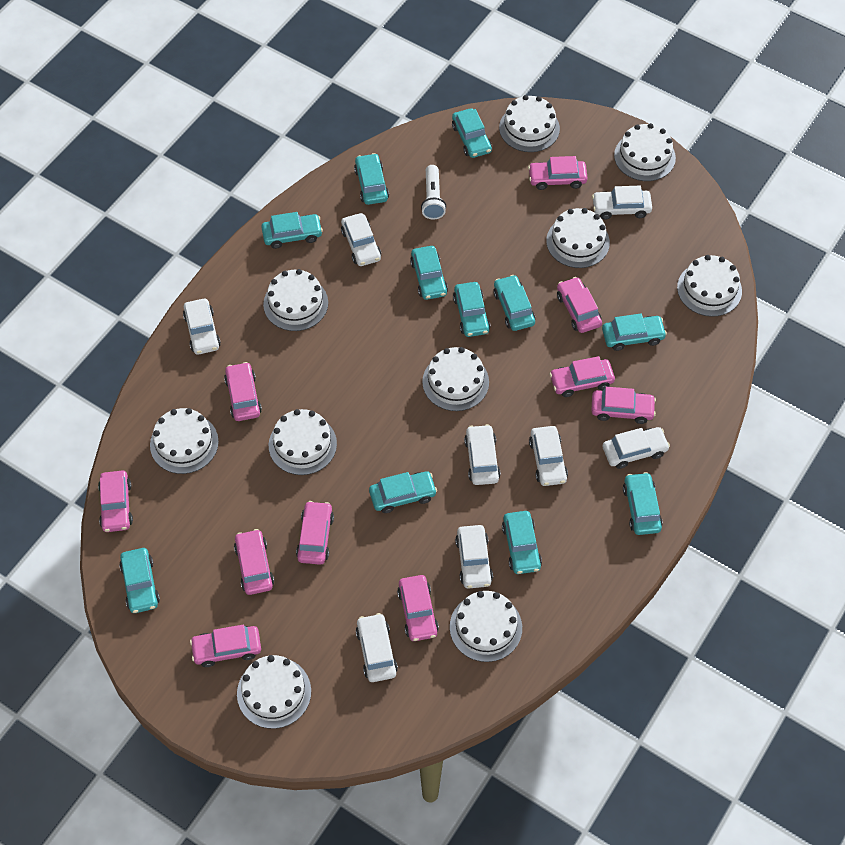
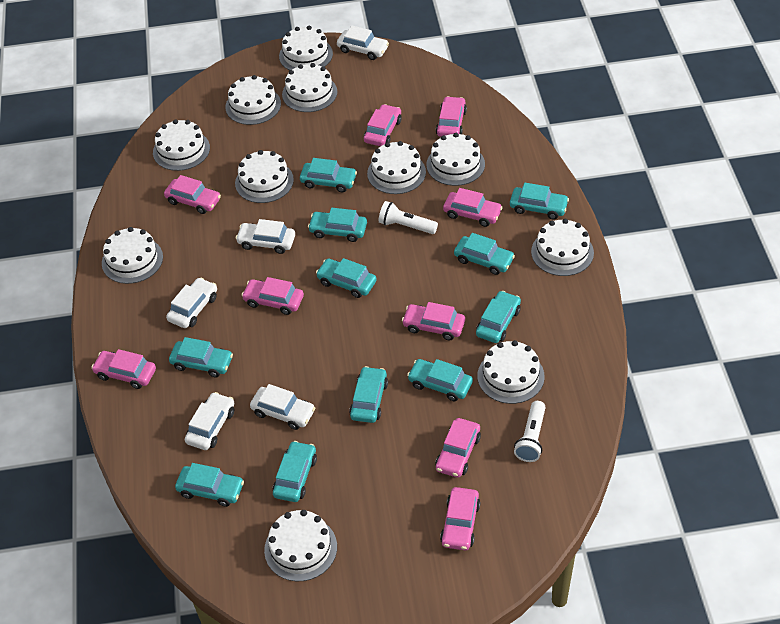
pink car: 10 -> 9
white cake: 10 -> 11
white car: 8 -> 5
white flashlight: 1 -> 2

